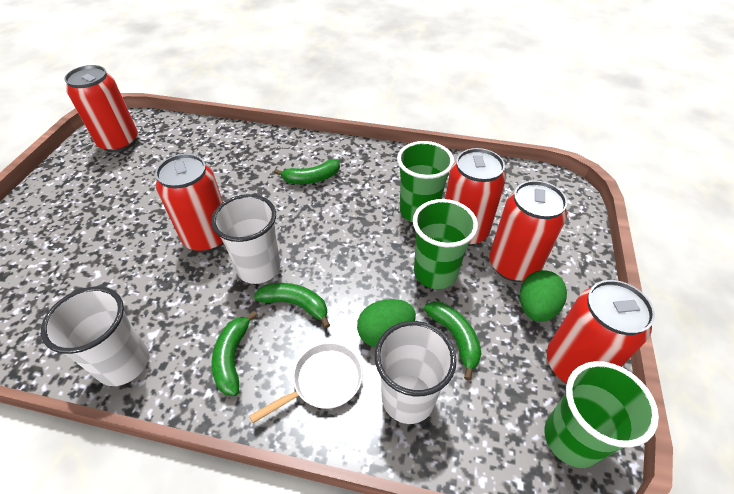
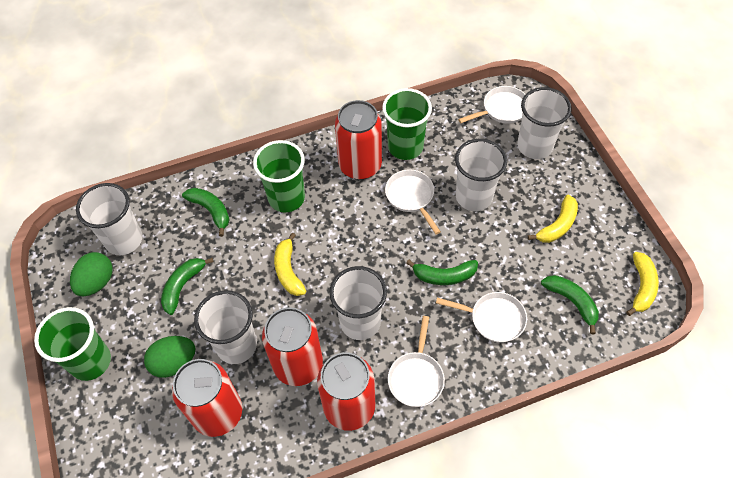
red can: 5 -> 4
white cup: 3 -> 5
white pan: 1 -> 4
yellow banana: 0 -> 3

